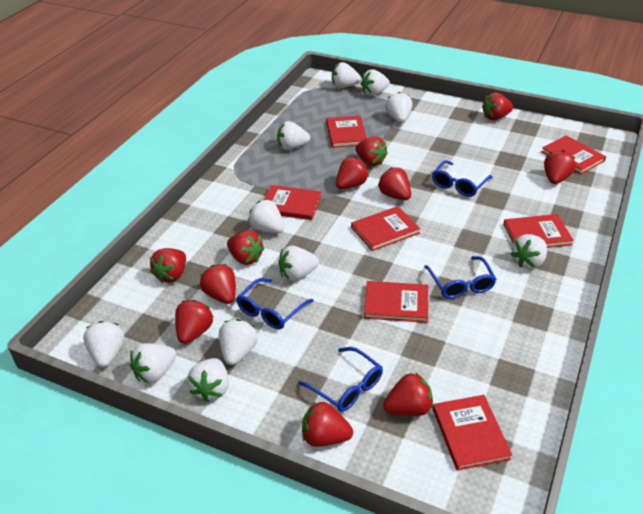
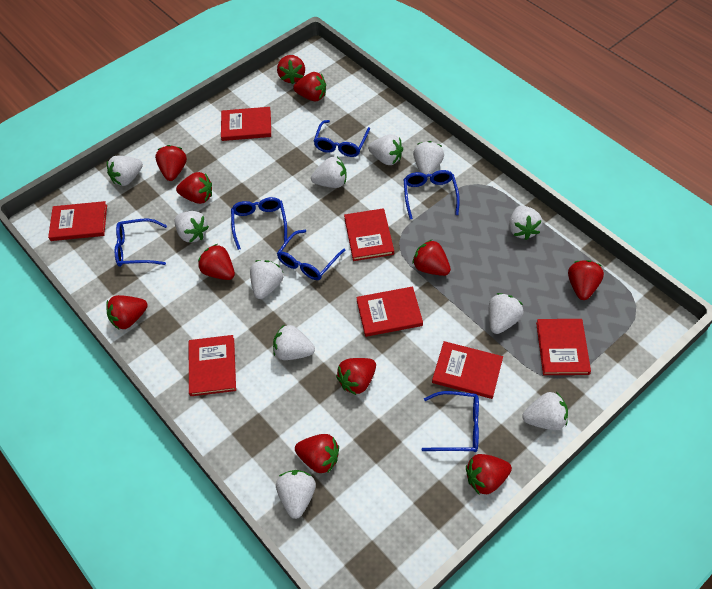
blue glasses: 4 -> 6

